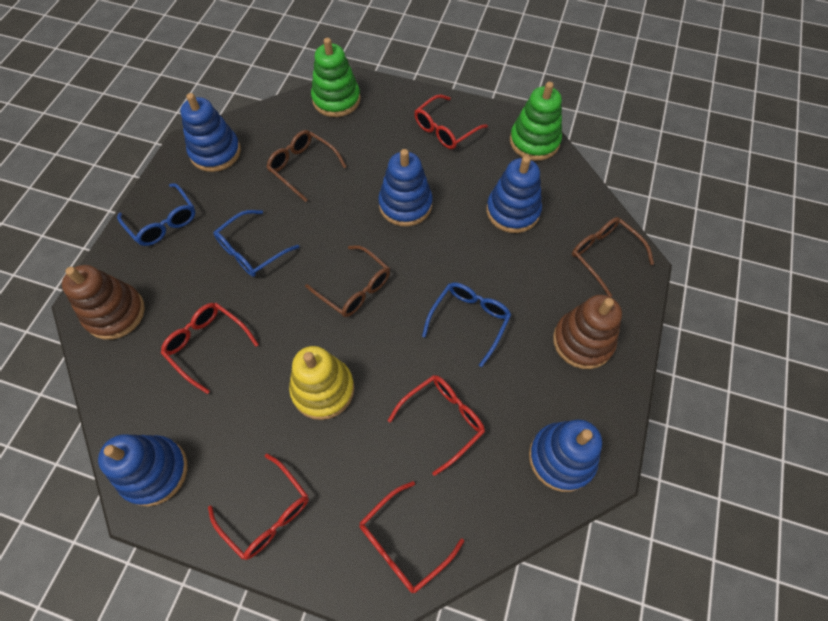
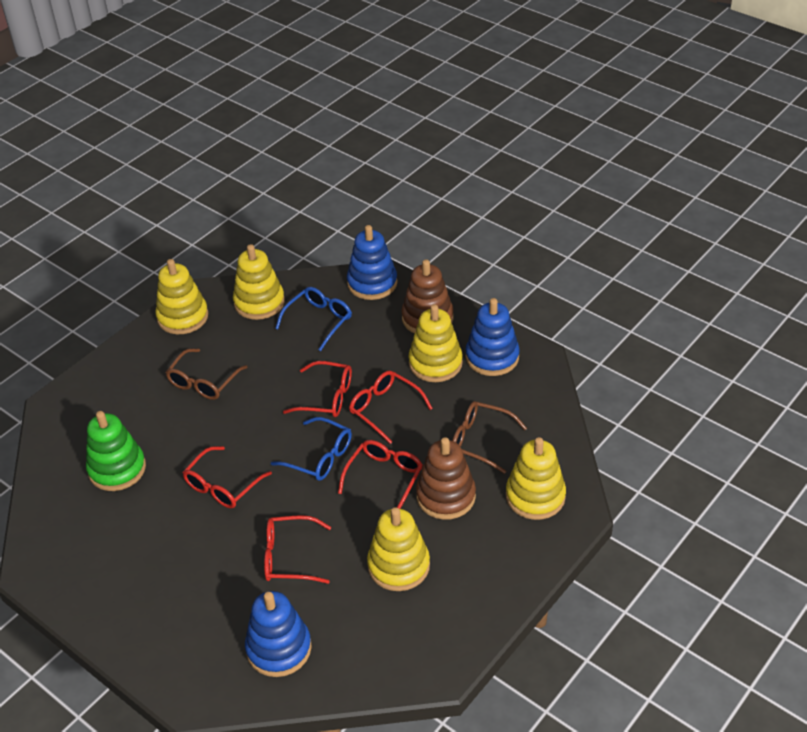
blue glasses: 3 -> 2
blue stacking toy: 5 -> 3
brown glasses: 3 -> 2
green stacking toy: 2 -> 1
yellow stacking toy: 1 -> 5

